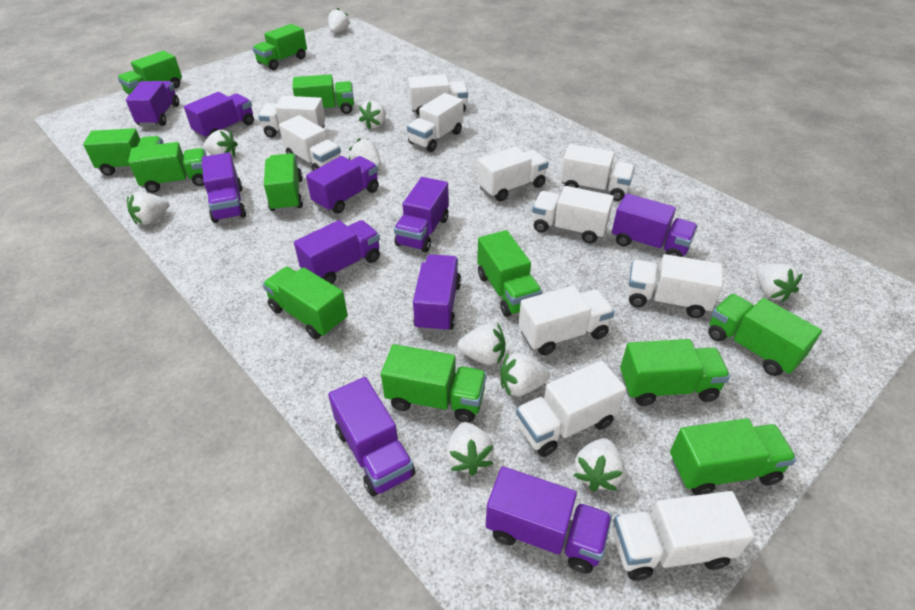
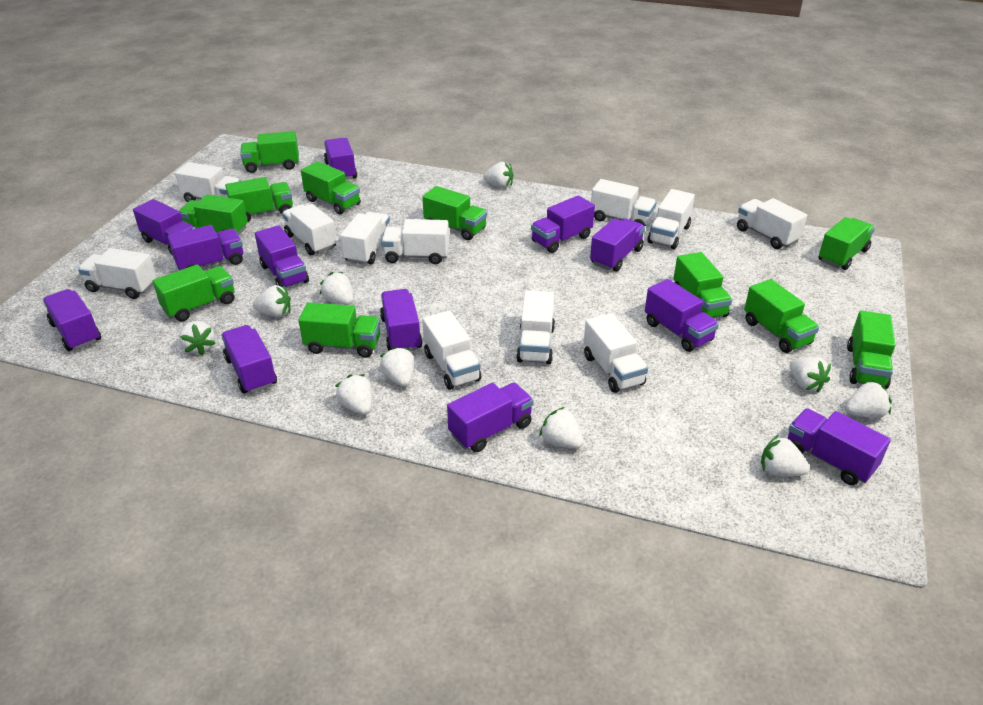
green truck: 12 -> 11
purple truck: 10 -> 12

